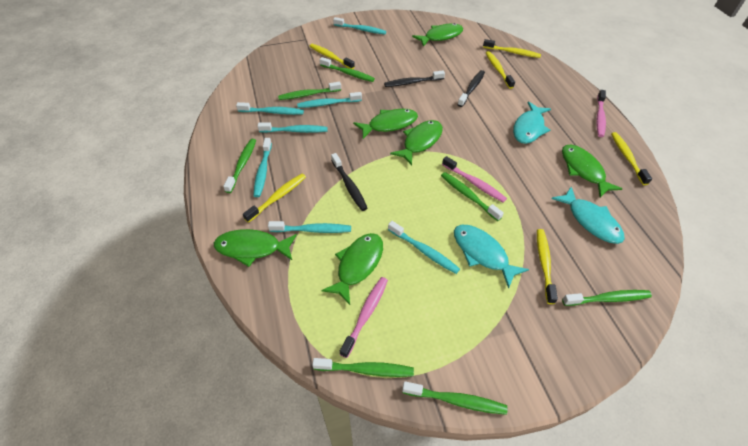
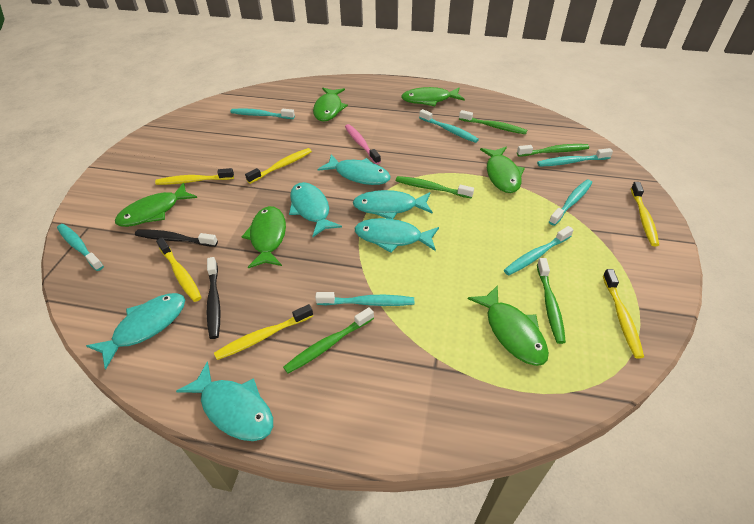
black toothbrush: 3 -> 2
green toothbrush: 7 -> 5
pink toothbrush: 3 -> 1
turquoise fish: 3 -> 6

